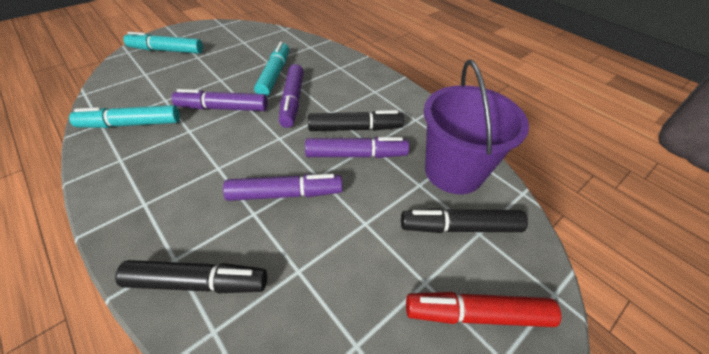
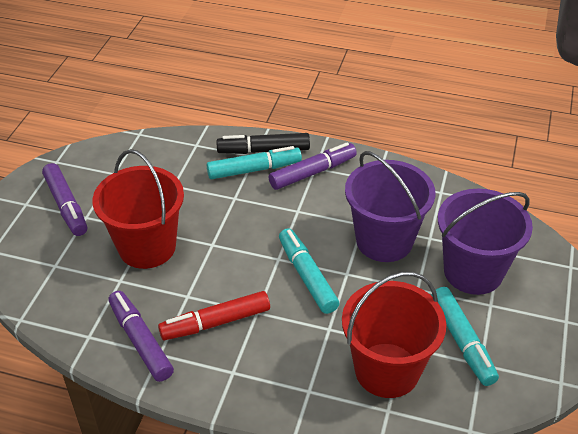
black marker: 3 -> 1
purple bucket: 1 -> 2
purple marker: 4 -> 3
red bucket: 0 -> 2

